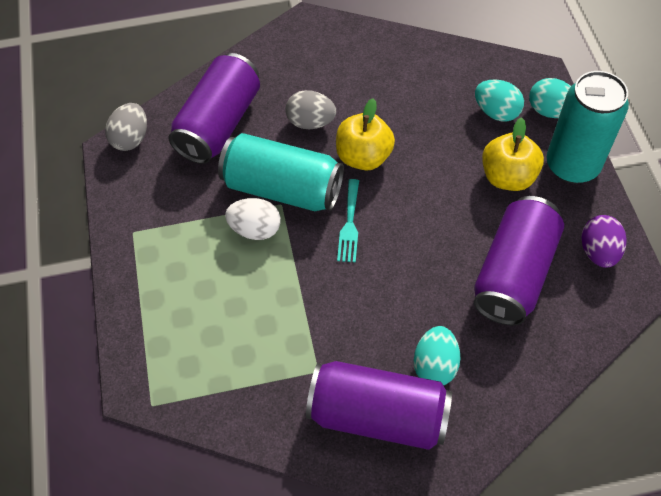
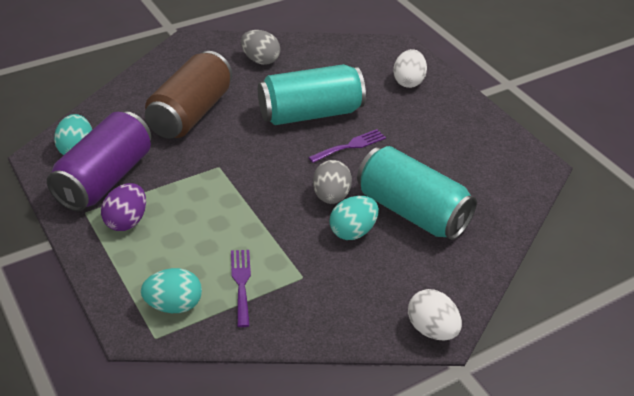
brown can: 0 -> 1
purple can: 3 -> 1
purple fork: 0 -> 2
turquoise fork: 1 -> 0
white egg: 1 -> 2
yellow apple: 2 -> 0

